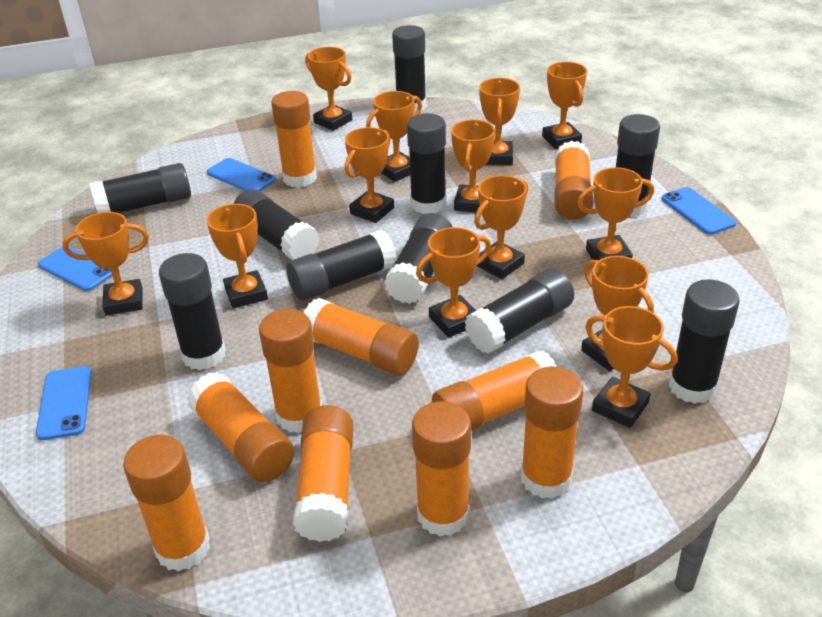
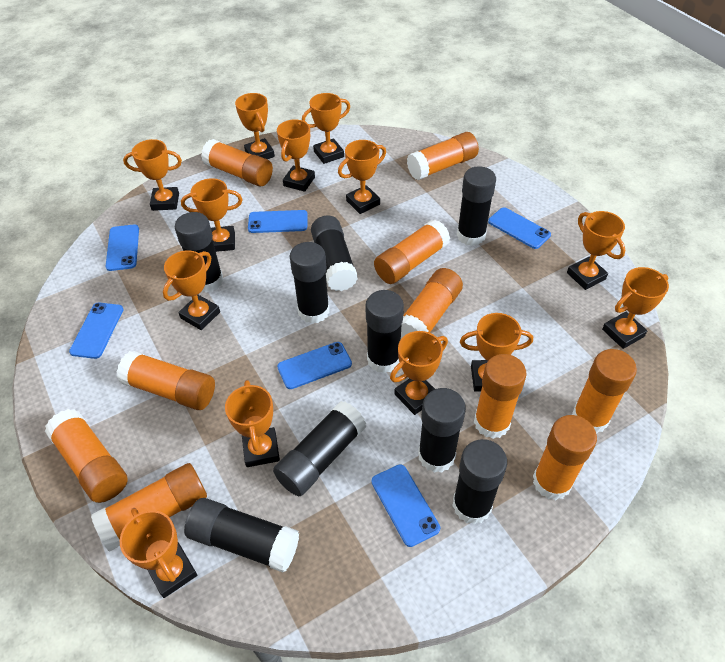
black glue stick: 10 -> 9
blue phone: 4 -> 6

